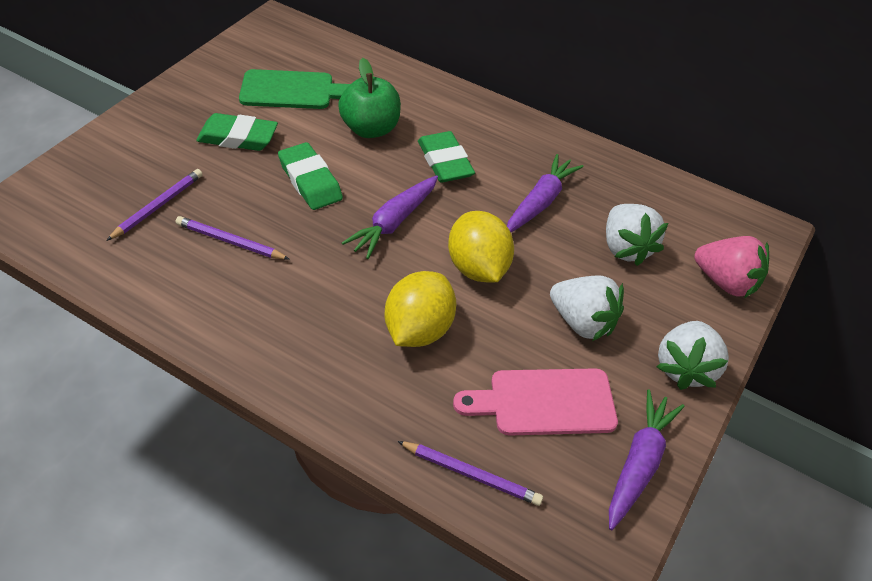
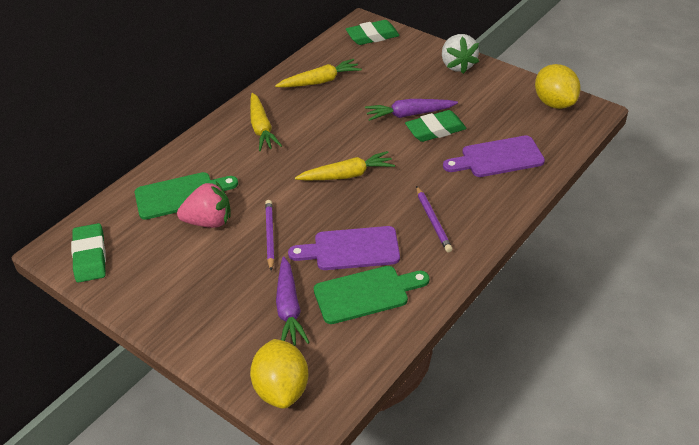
green apple: 1 -> 0
green cutting board: 1 -> 2
pink cutting board: 1 -> 0
purple carrot: 3 -> 2
purple cutting board: 0 -> 2
purple pencil: 3 -> 2
white strawberry: 3 -> 1
yellow carrot: 0 -> 3

